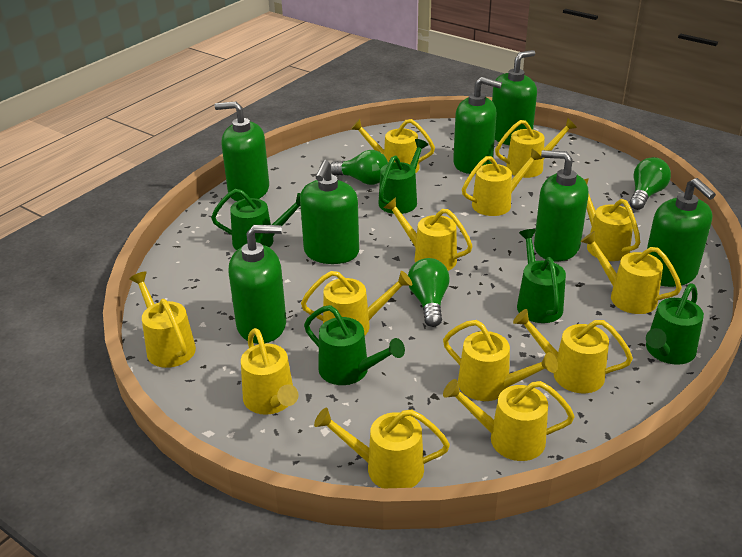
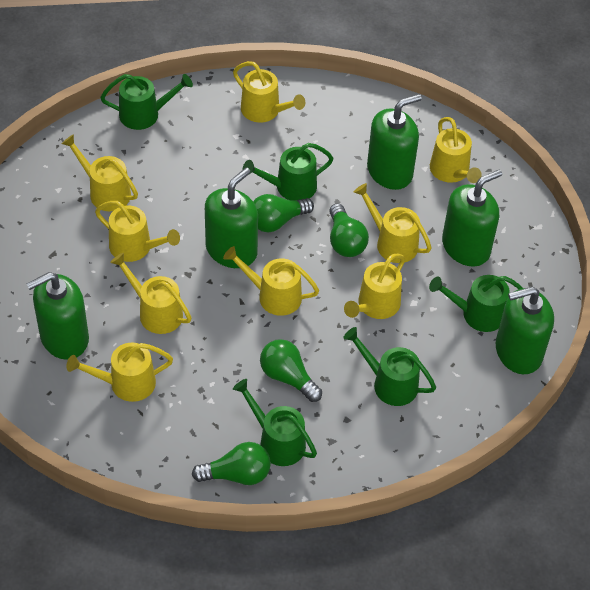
green light bulb: 3 -> 4
green soap dispenser: 7 -> 5
yellow watering can: 13 -> 9

